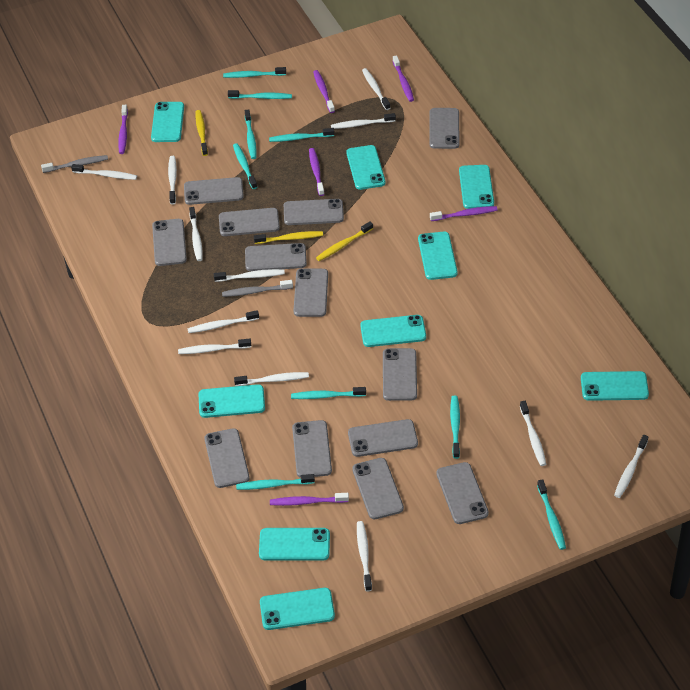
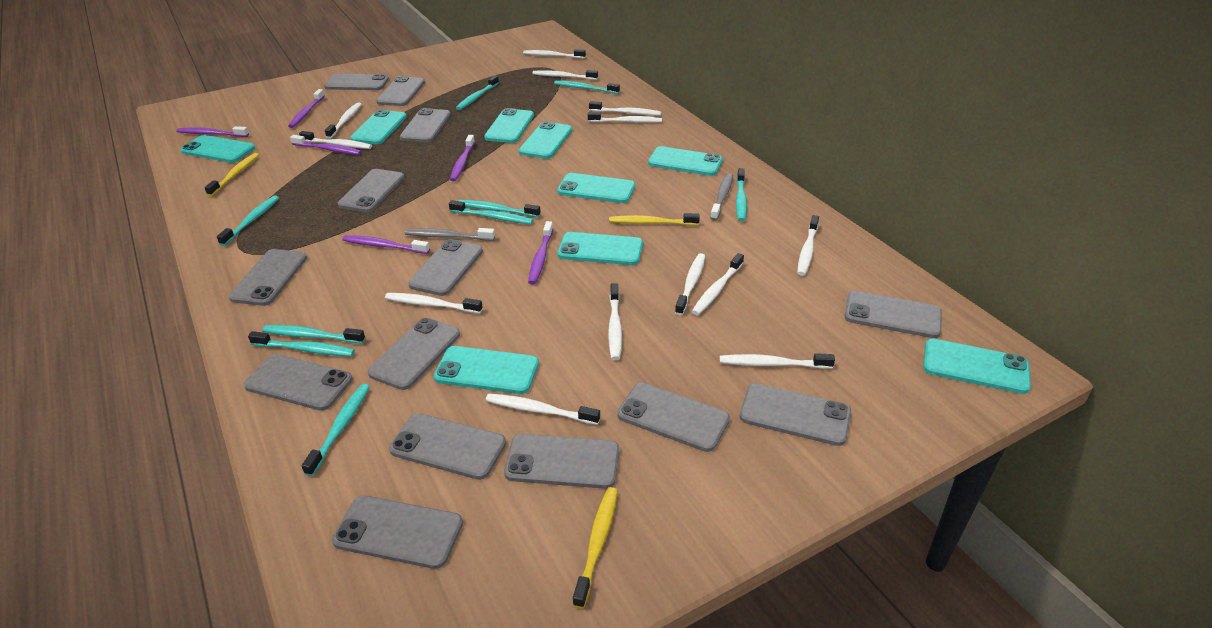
grey phone: 13 -> 14
white toothbrush: 12 -> 13

